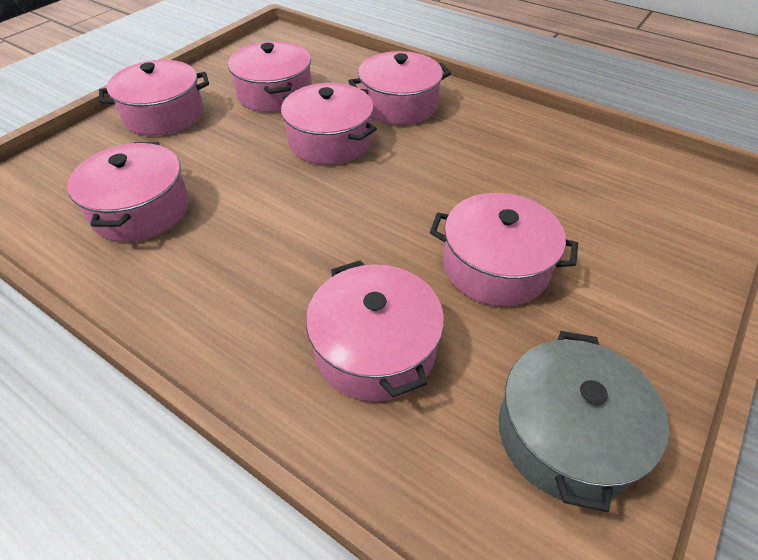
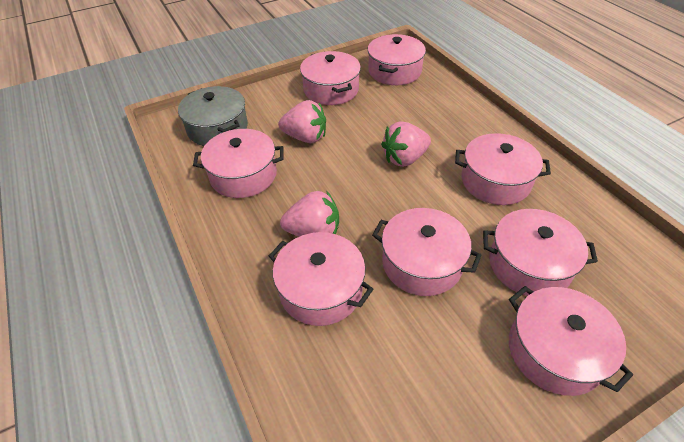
pink pot: 7 -> 8
pink strawberry: 0 -> 3

